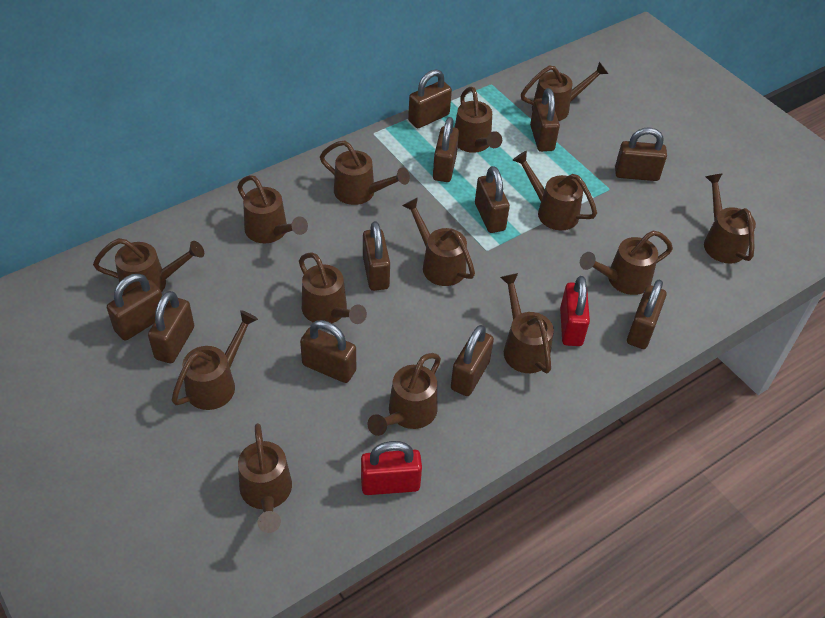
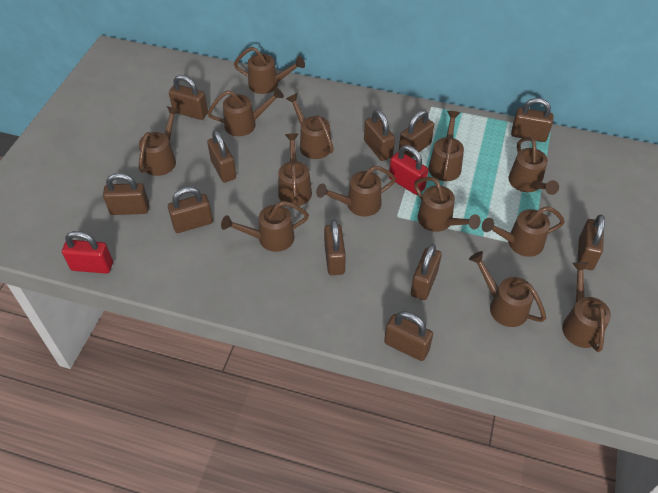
brown watering can: 14 -> 13

